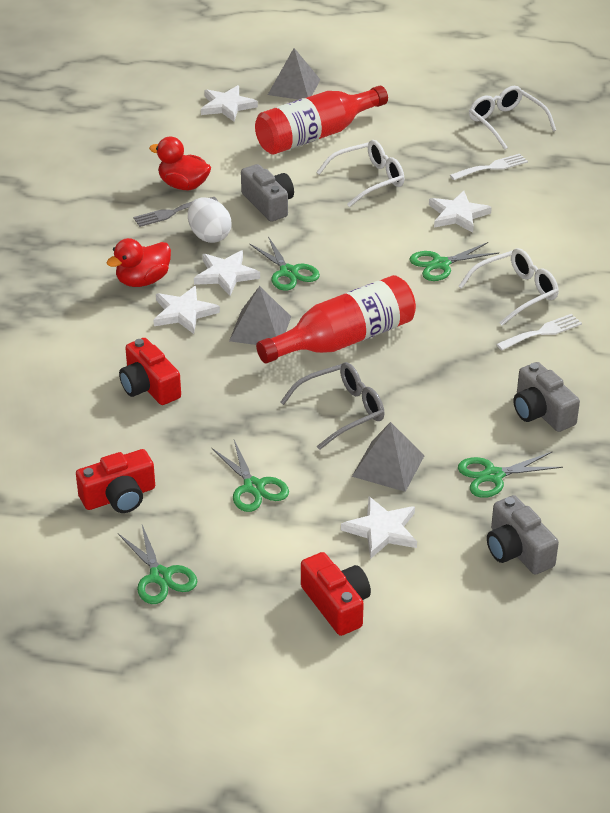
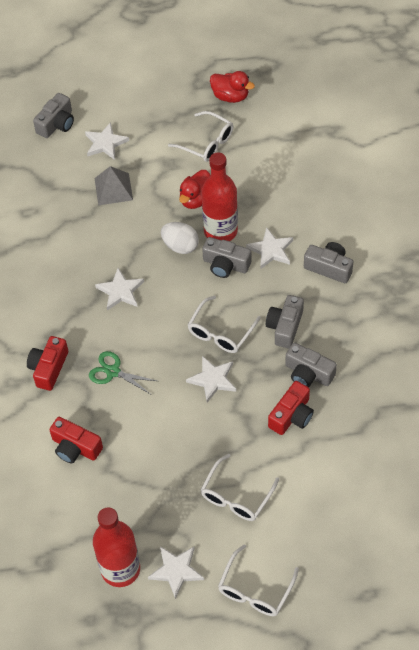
green scissors: 5 -> 1
grey camera: 3 -> 5
grey fork: 1 -> 0
grey glasses: 1 -> 0
grey pyramid: 3 -> 1
white fork: 2 -> 0
white glasses: 3 -> 4

